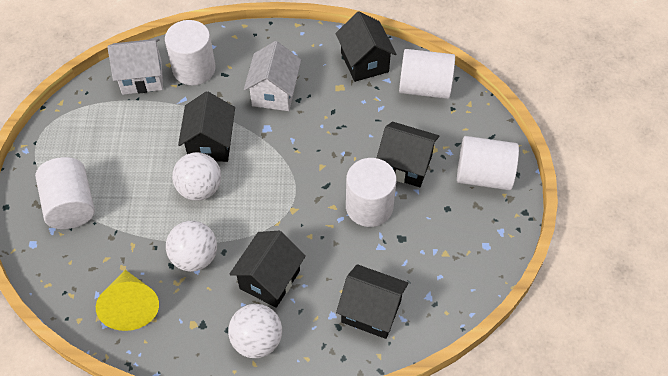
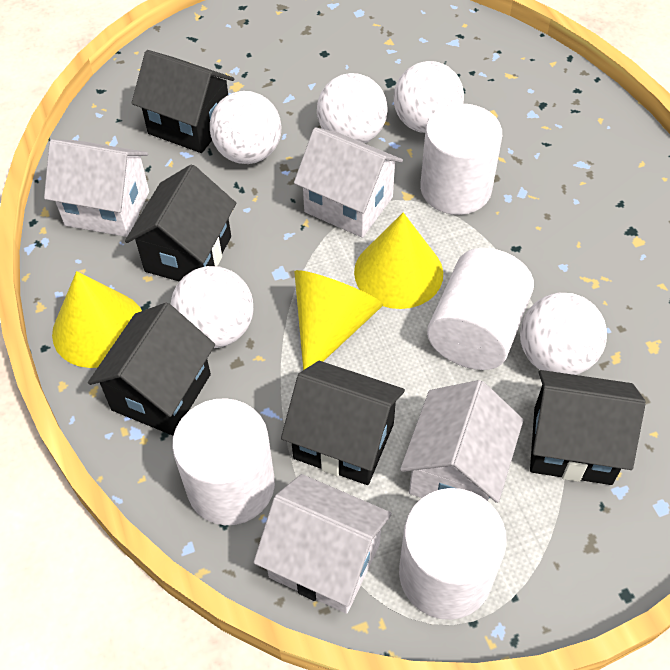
white ball: 3 -> 5
white cylinder: 5 -> 4
white house: 2 -> 4
yellow cone: 1 -> 3

